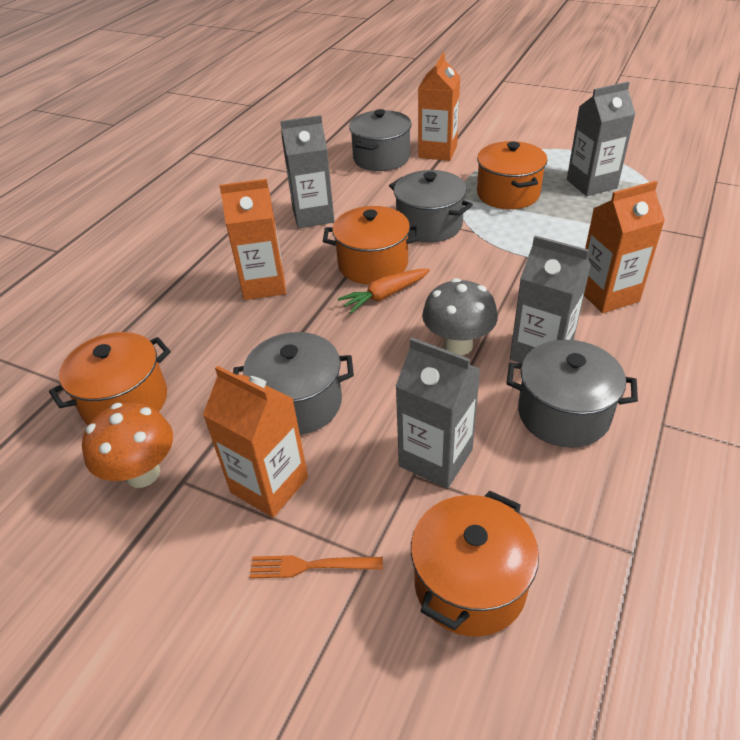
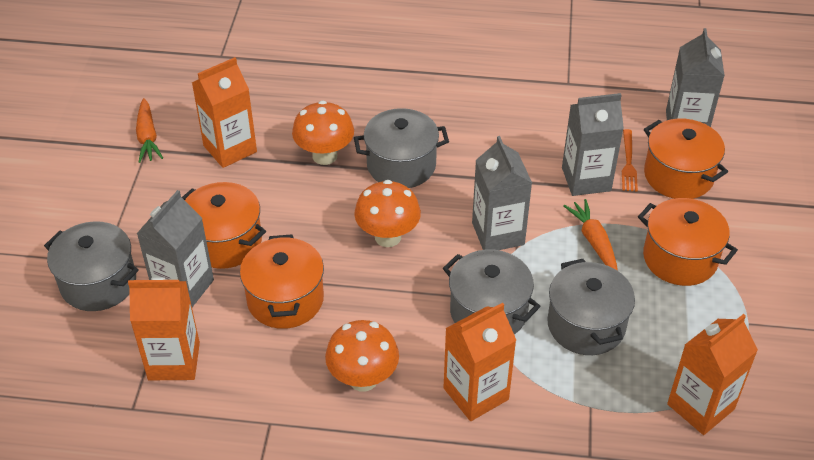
grey mushroom: 1 -> 0
orange carrot: 1 -> 2
orange mushroom: 1 -> 3

